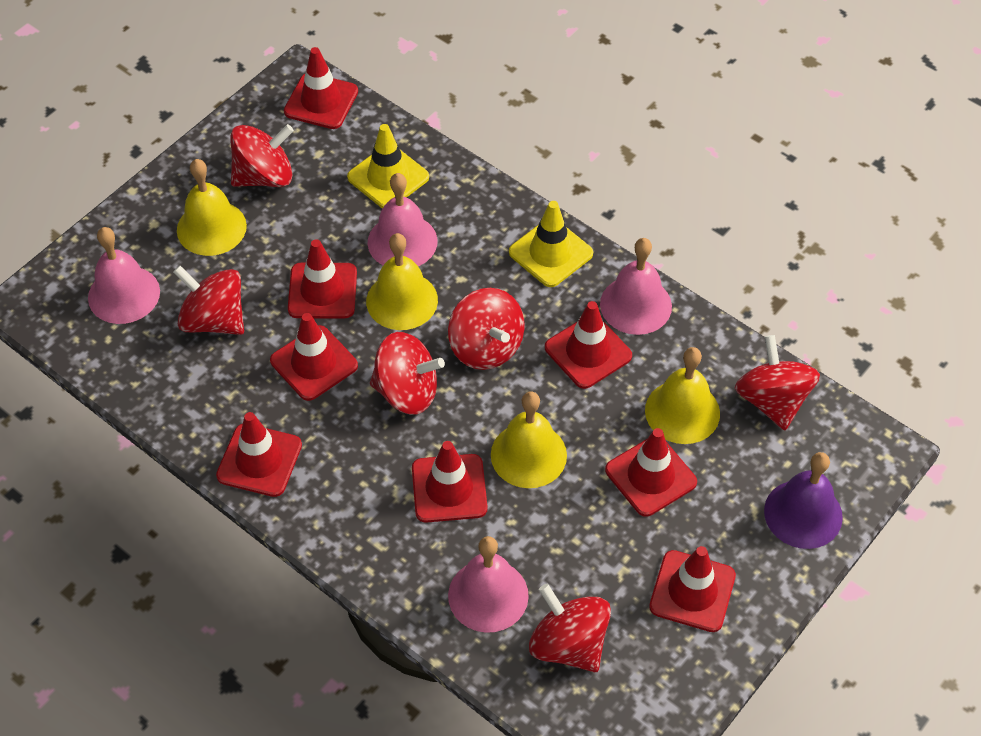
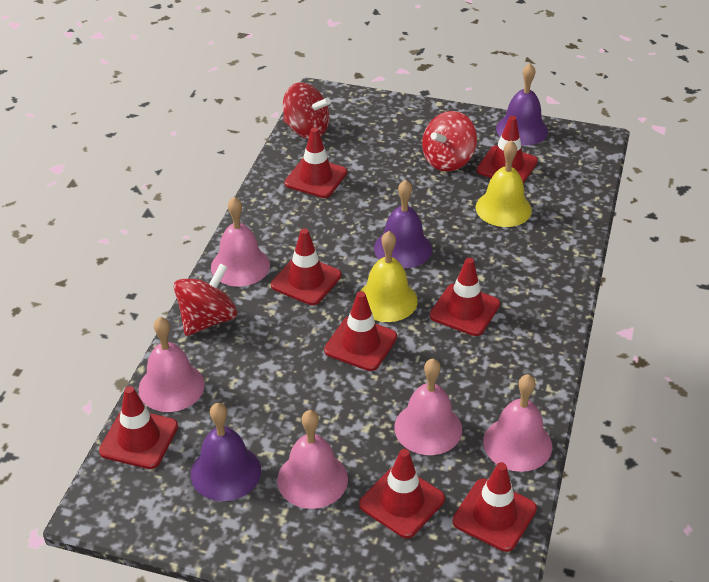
pink bell: 4 -> 5
purple bell: 1 -> 3
red spinning top: 6 -> 3
yellow bell: 4 -> 2
yellow traffic cone: 2 -> 0

